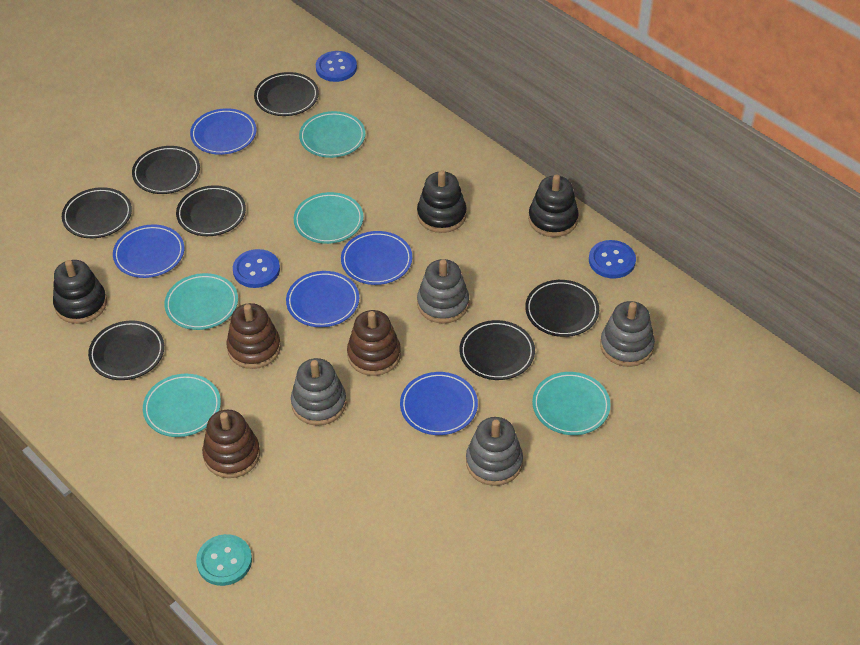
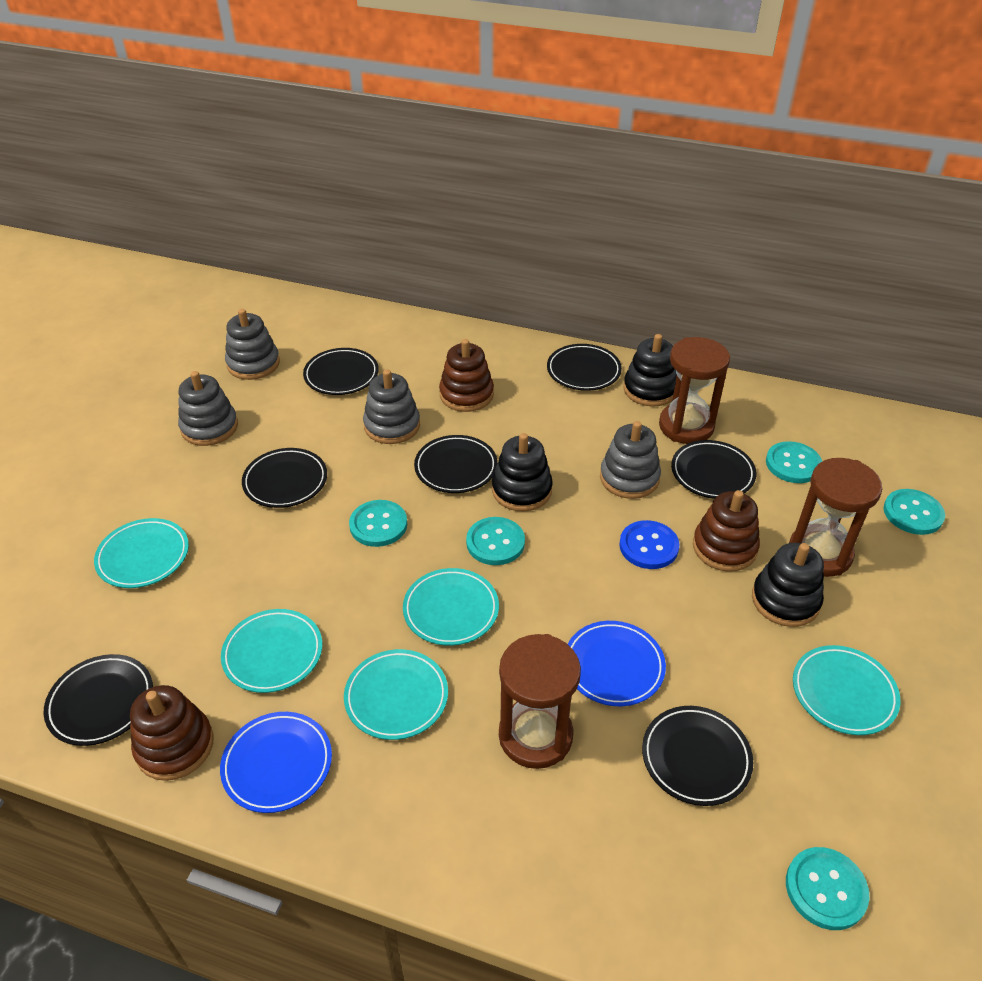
blue button: 3 -> 1
blue plate: 5 -> 2
brown hourglass: 0 -> 3
turquoise button: 1 -> 5

